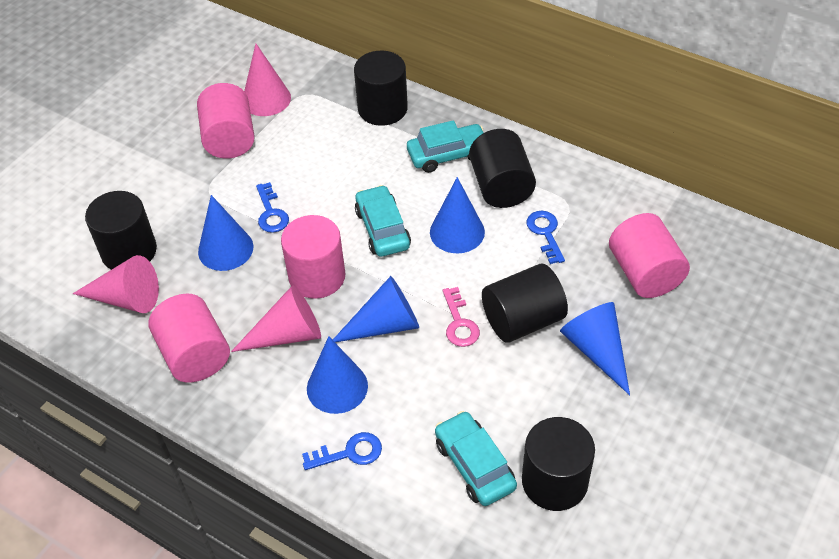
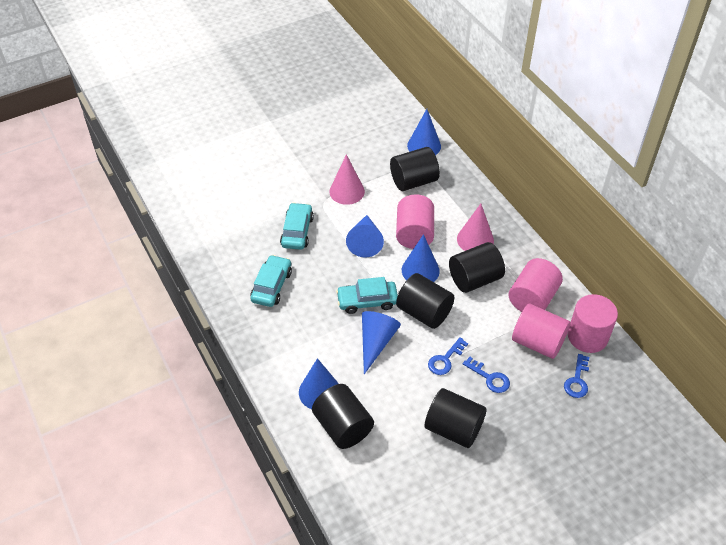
pink cone: 3 -> 2
pink key: 1 -> 0

